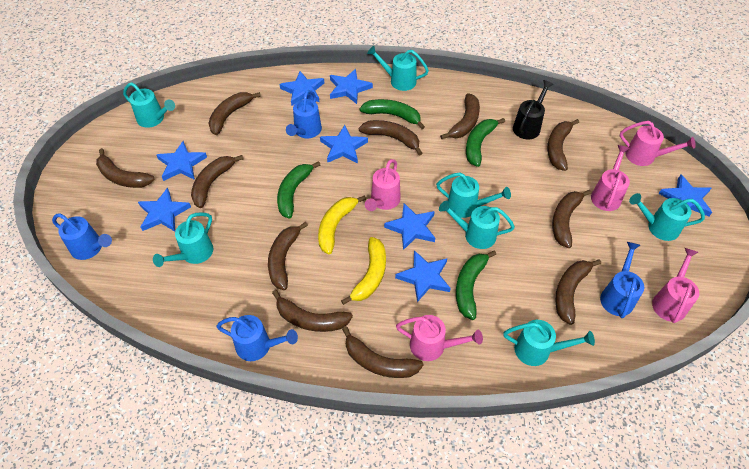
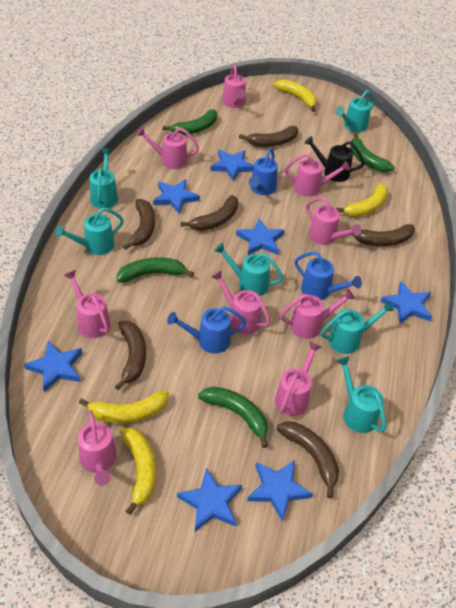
blue star: 8 -> 7
blue watering can: 4 -> 3
brown banana: 11 -> 6
pink watering can: 5 -> 9
turquoise watering can: 7 -> 6
yellow banana: 2 -> 4

